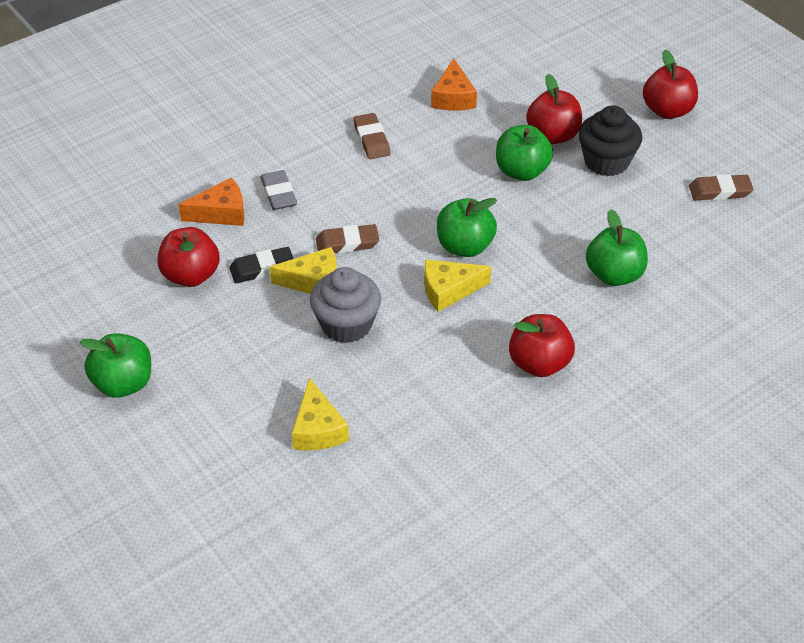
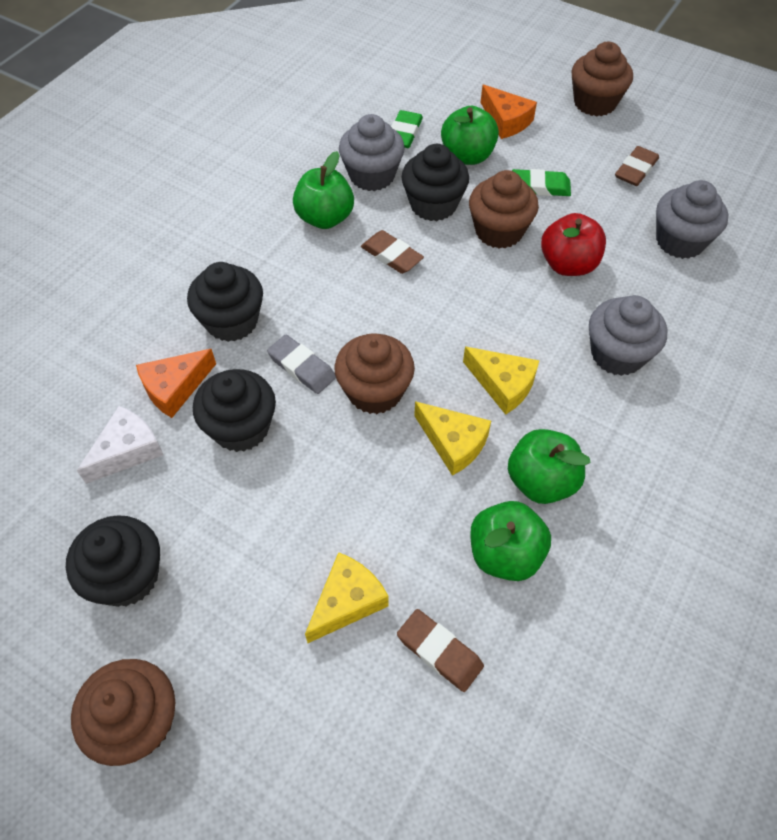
black cupcake: 1 -> 4
black eraser: 1 -> 0
brown cupcake: 0 -> 4
green eraser: 0 -> 2
grey cupcake: 1 -> 3
red apple: 4 -> 1
white cheese: 0 -> 1

